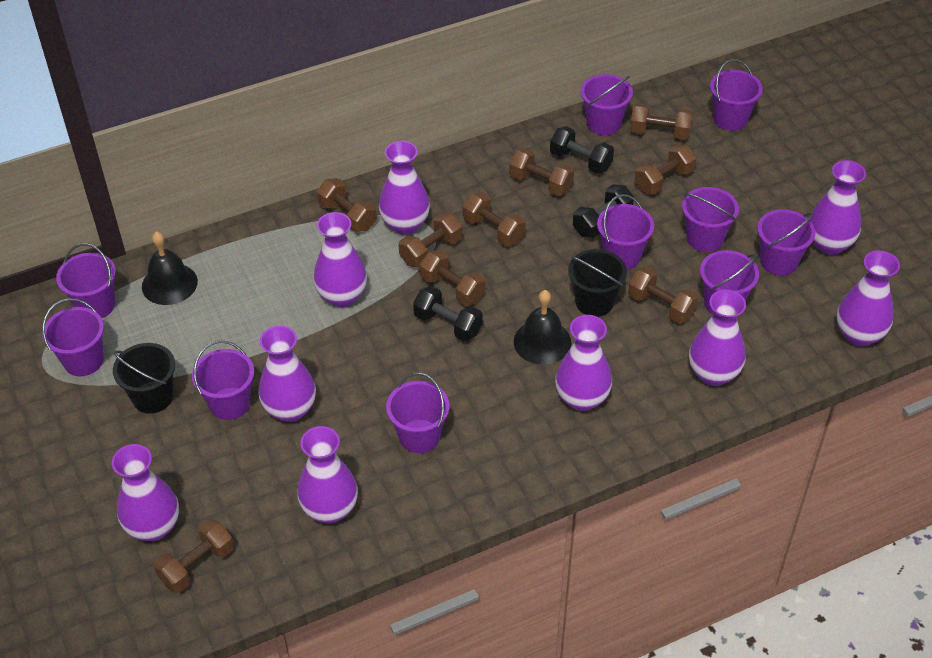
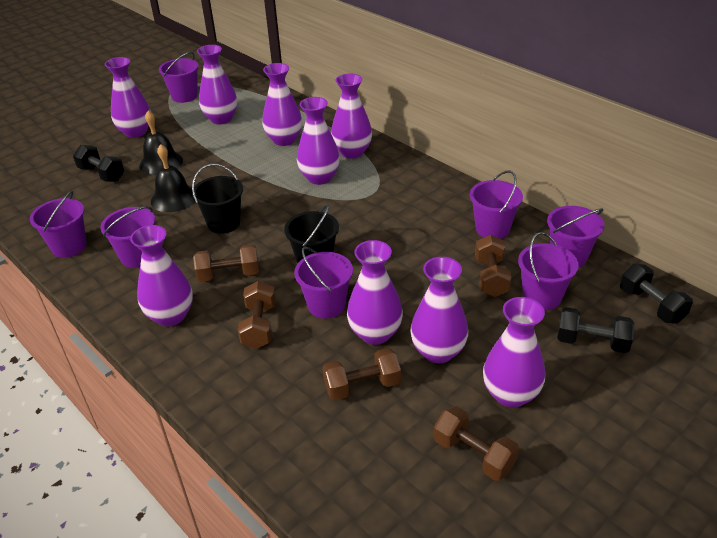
brown dumbbell: 9 -> 5
purple bucket: 10 -> 7

